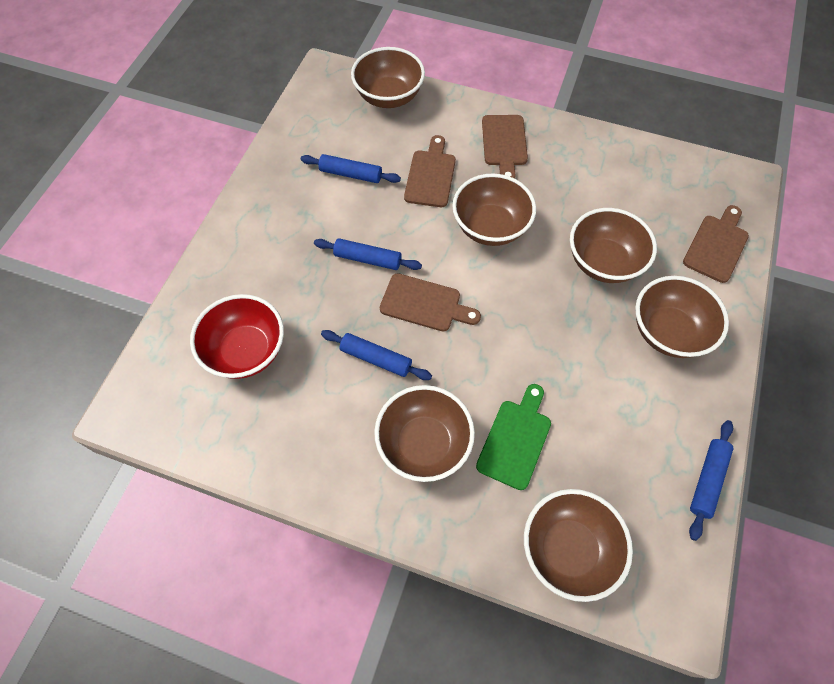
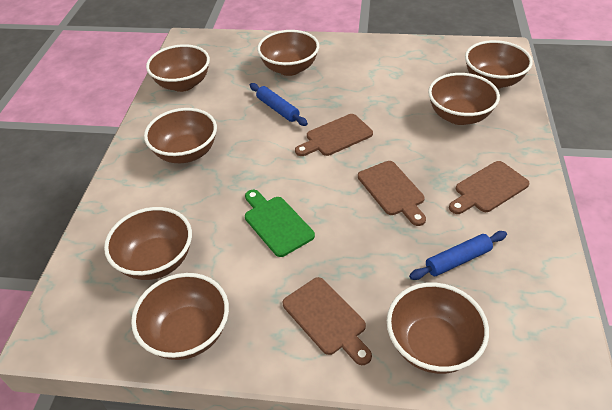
blue rolling pin: 4 -> 2
brown bowl: 6 -> 8
red bowl: 1 -> 0

